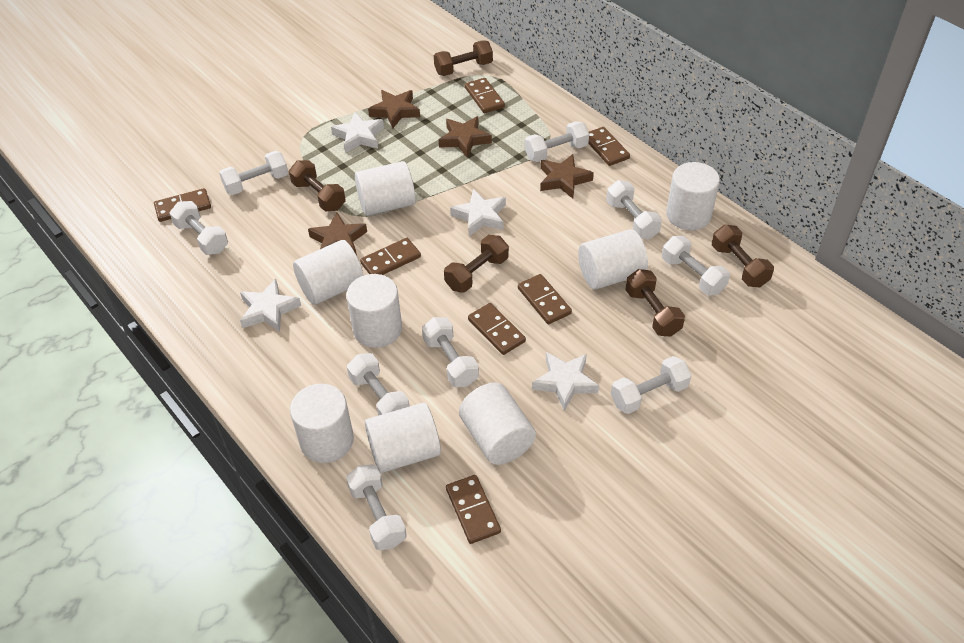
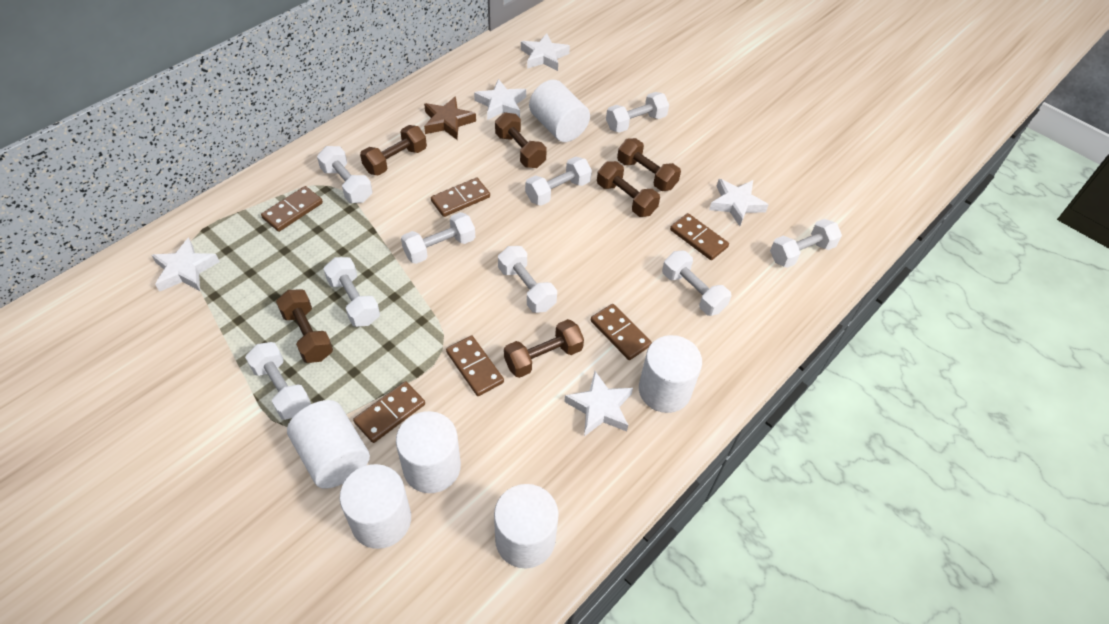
brown domino: 7 -> 6
brown dumbbell: 5 -> 6
brown star: 4 -> 1
white cylinder: 8 -> 6
white star: 4 -> 5

